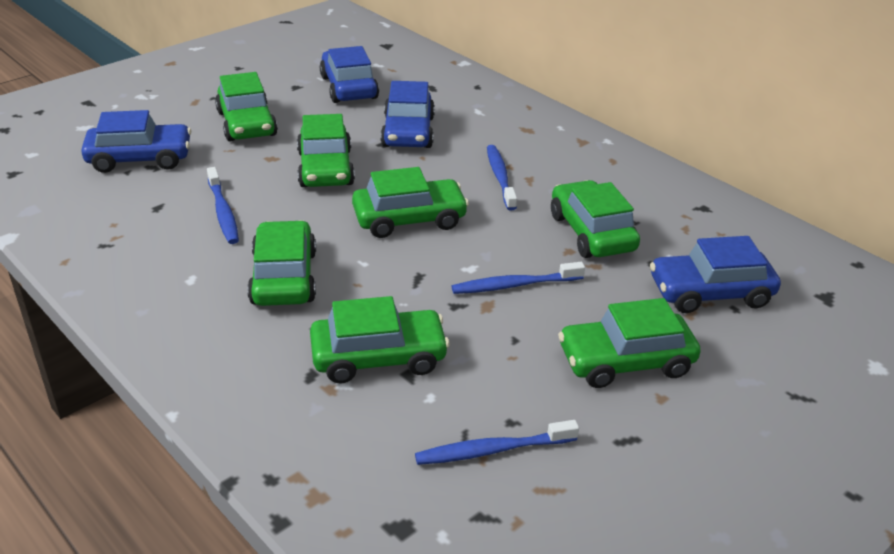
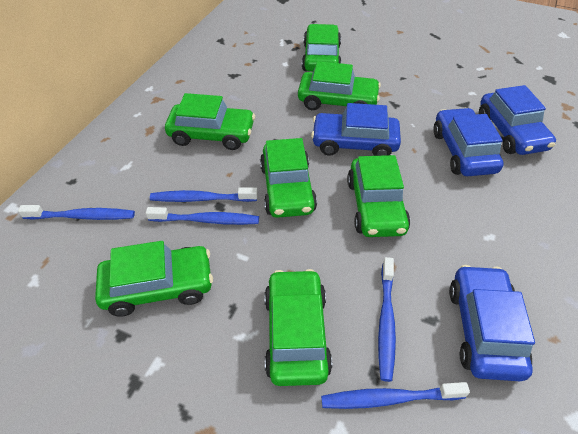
blue toothbrush: 4 -> 5

